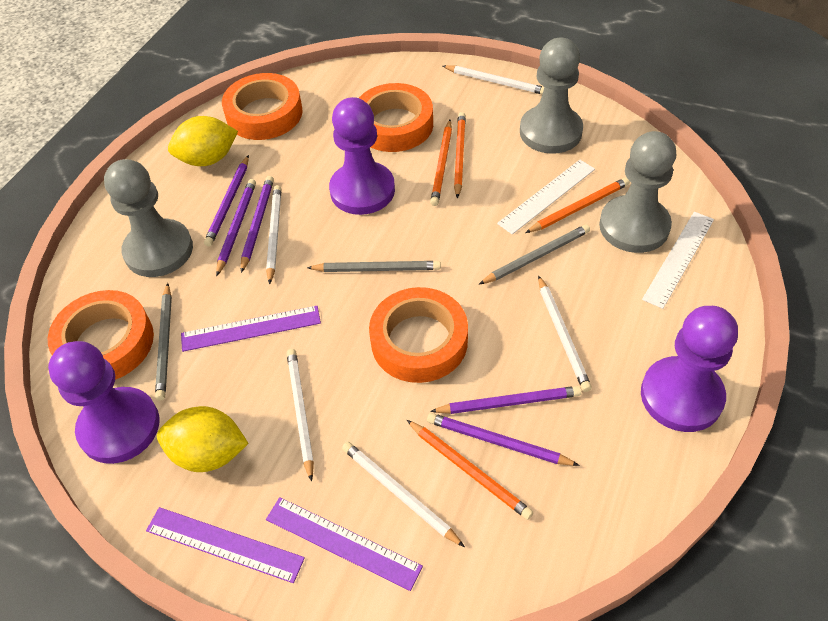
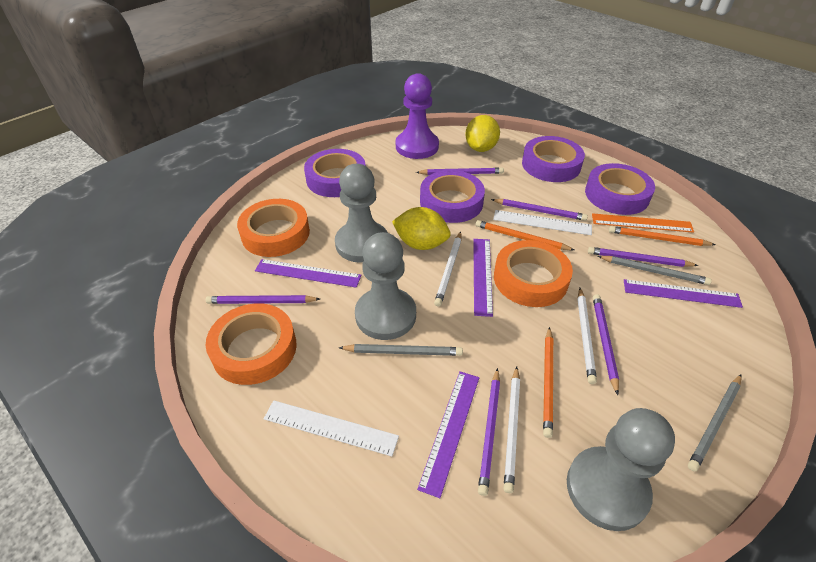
orange pencil: 4 -> 3
orange ruler: 0 -> 1
orange tape: 4 -> 3
purple pawn: 3 -> 1
purple pencil: 5 -> 6
purple ruler: 3 -> 4
purple tape: 0 -> 4
white pencil: 5 -> 3

